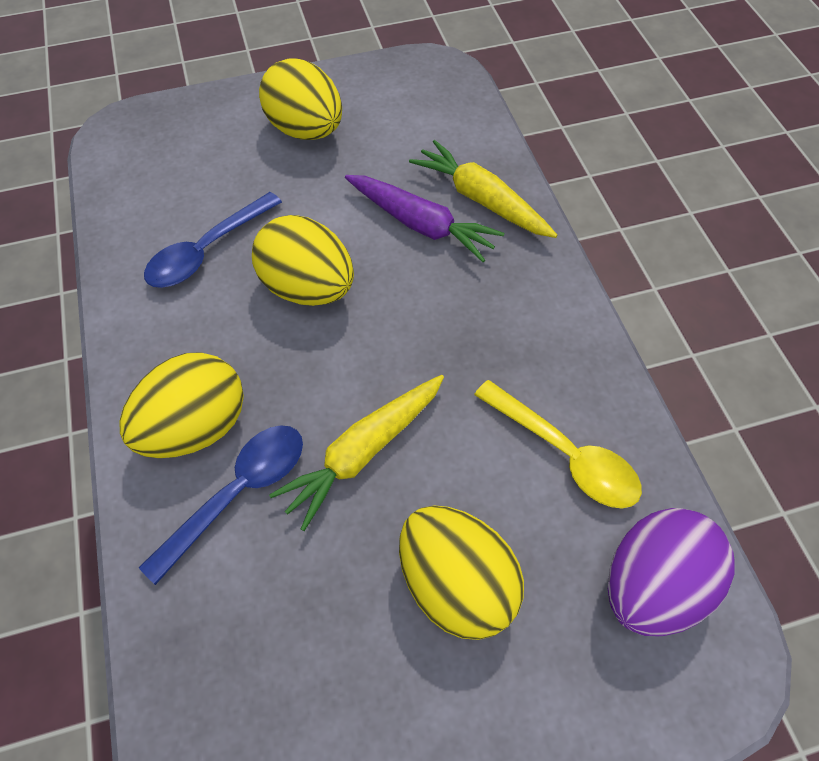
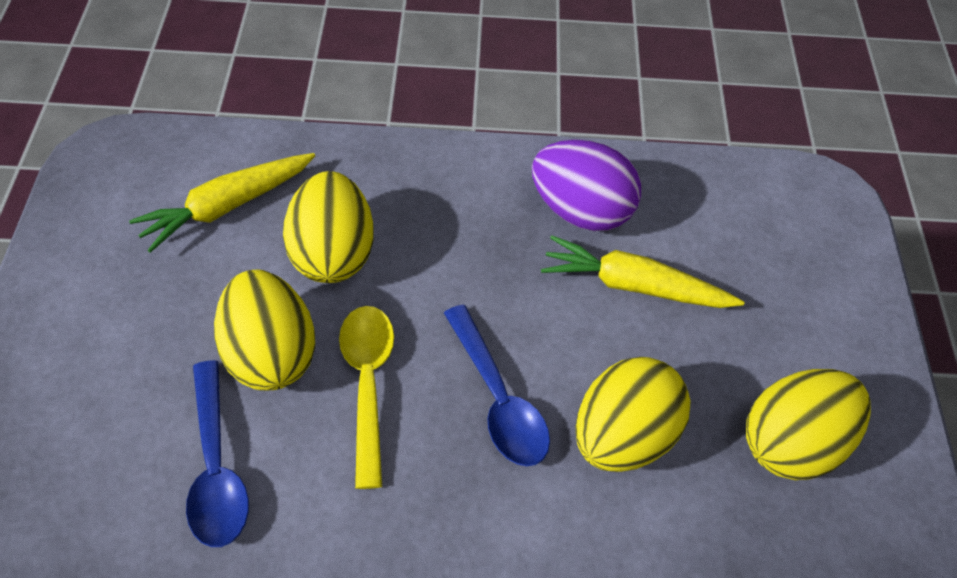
purple carrot: 1 -> 0

